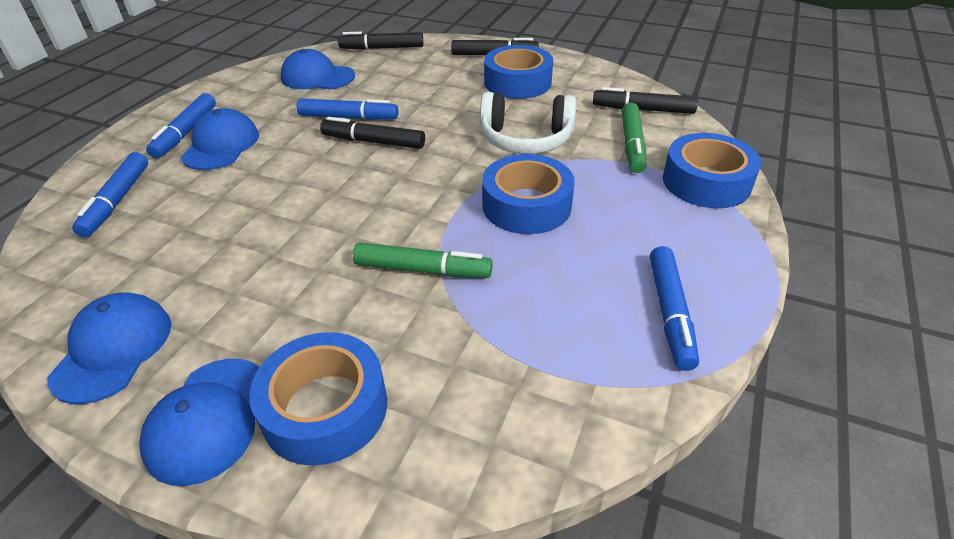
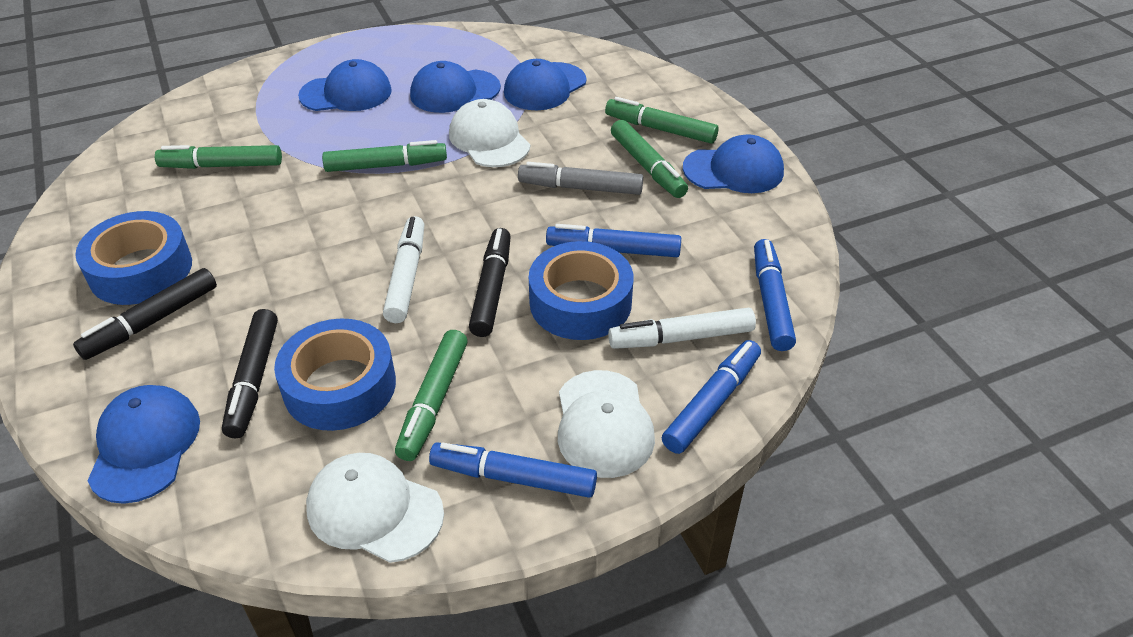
black marker: 4 -> 3
blue cap: 4 -> 5
blue tape: 4 -> 3
green marker: 2 -> 5
grey marker: 0 -> 1
white cap: 0 -> 3
white headphones: 1 -> 0
white marker: 0 -> 2

